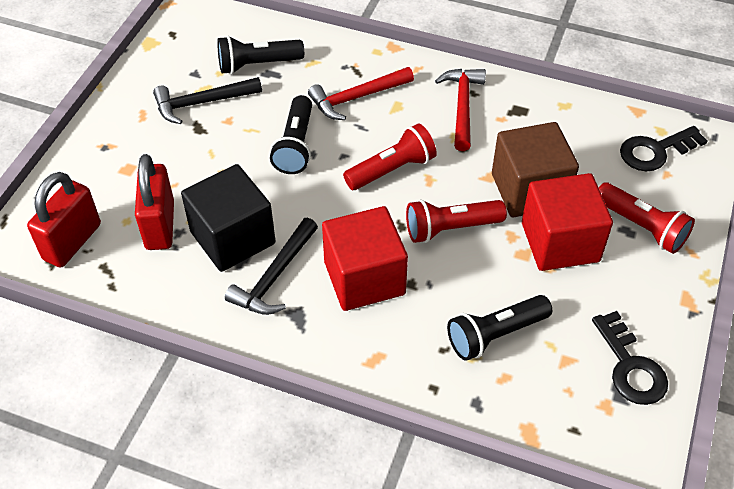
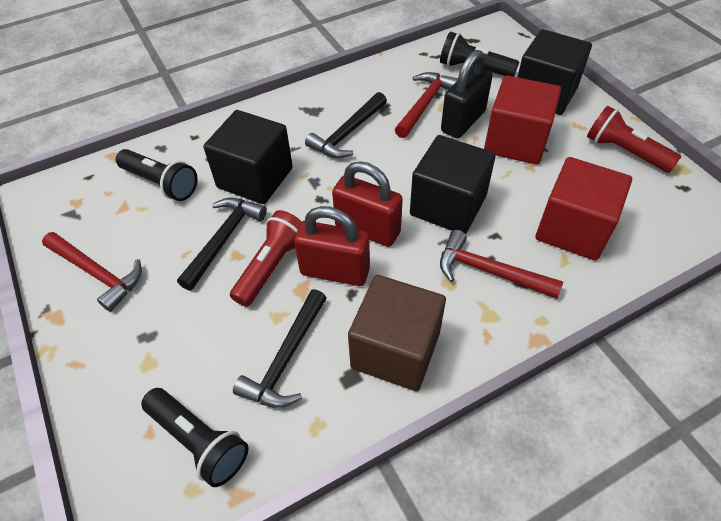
black cube: 1 -> 3
black hammer: 2 -> 3
black key: 2 -> 0
black padlock: 0 -> 1
red flashlight: 3 -> 2
red hammer: 2 -> 3

